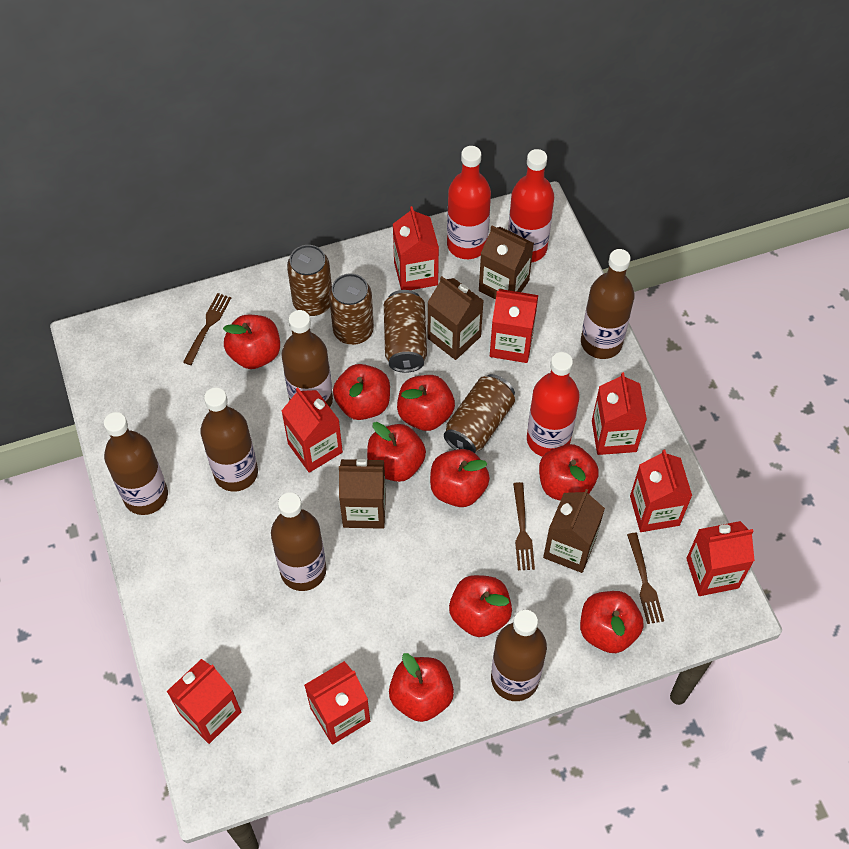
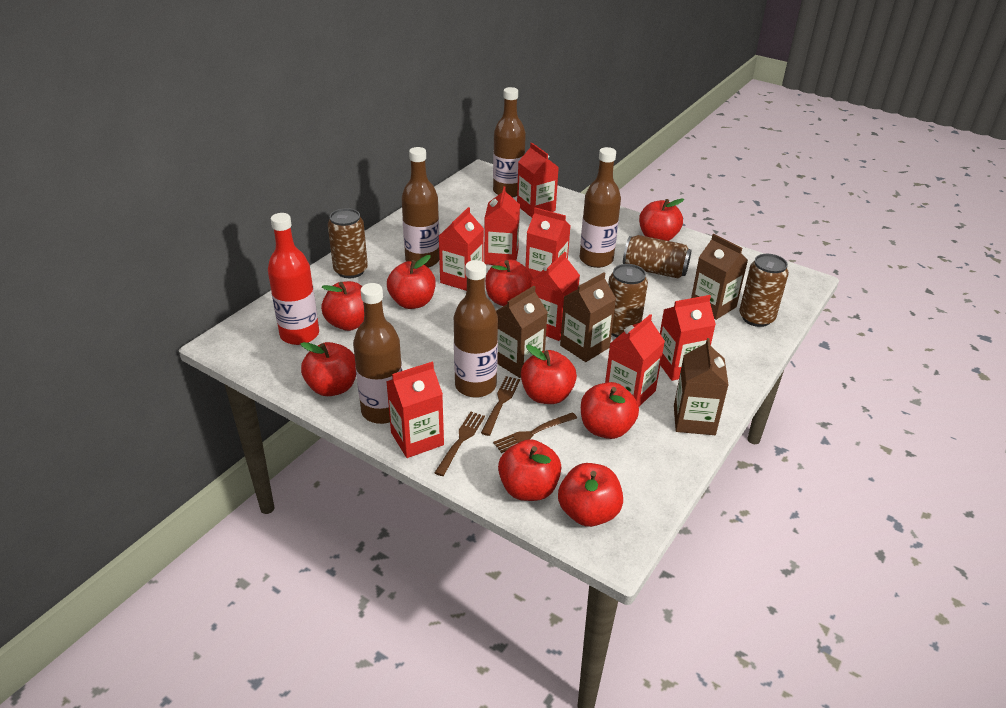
brown bottle: 6 -> 5
red bottle: 3 -> 1

